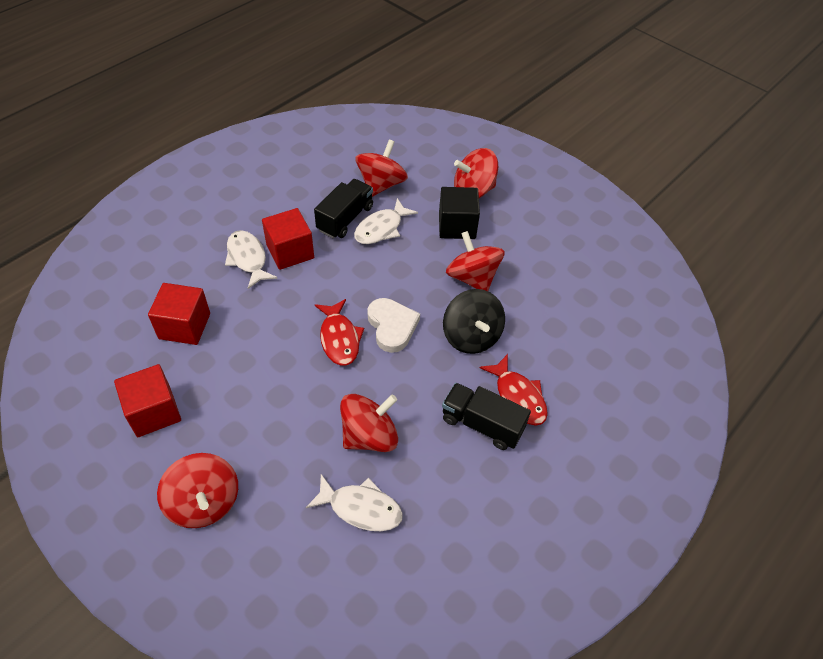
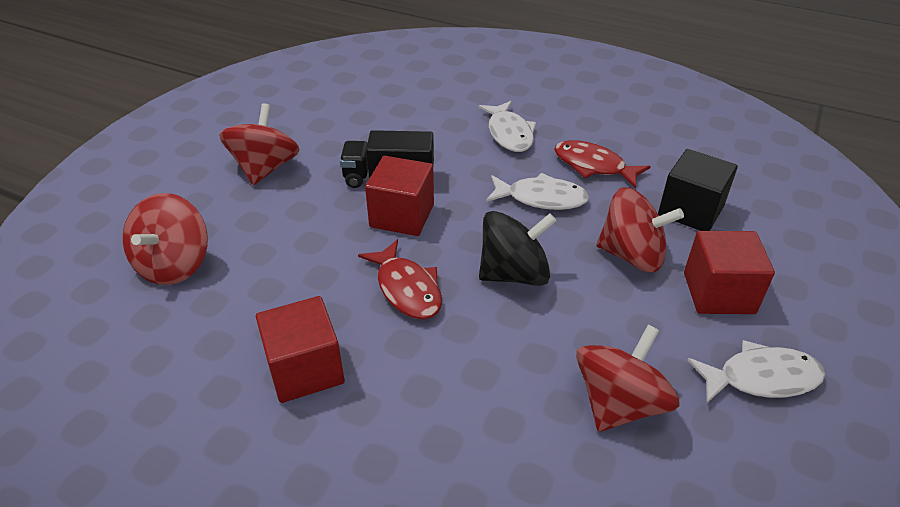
black truck: 2 -> 1
red spinning top: 5 -> 4
white heart: 1 -> 0

